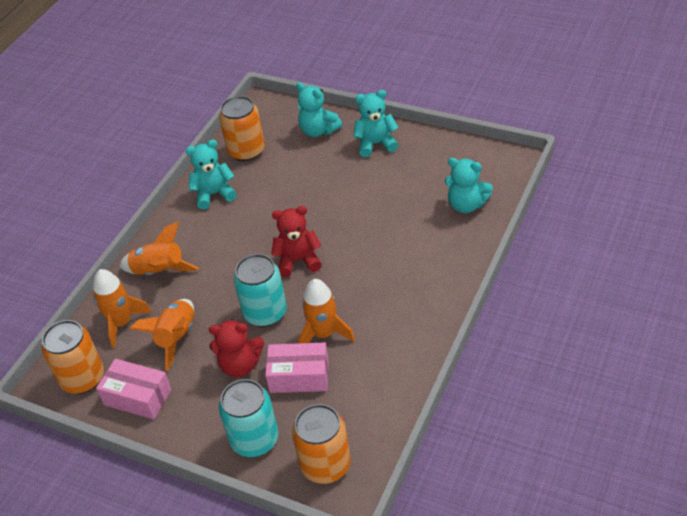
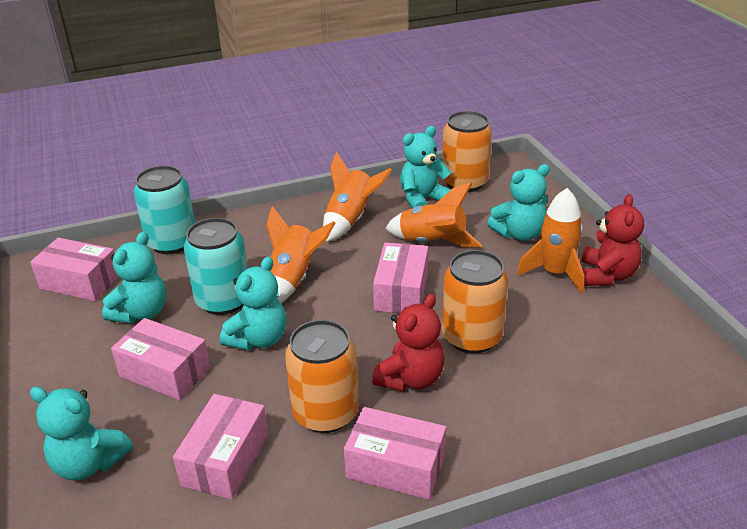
pink box: 2 -> 5
turquoise teddy bear: 4 -> 5

